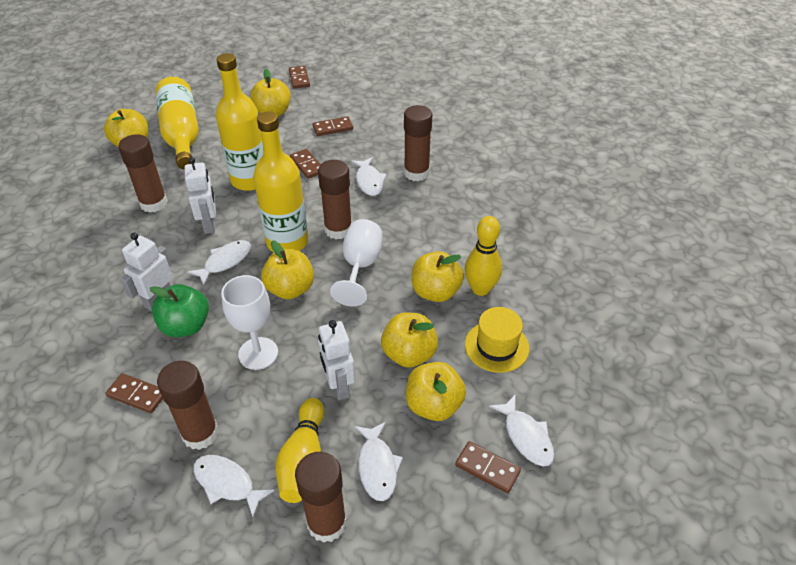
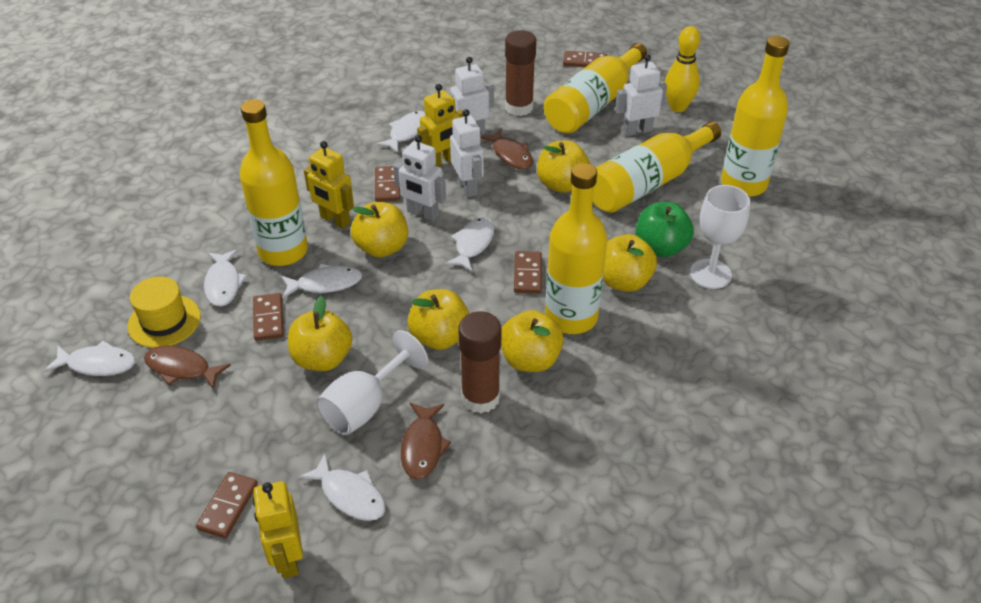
brown fish: 0 -> 3
brown glue stick: 5 -> 2
white fish: 5 -> 6
white robot: 3 -> 4
yellow bottle: 3 -> 5
yellow bowling pin: 2 -> 1
yellow robot: 0 -> 3

